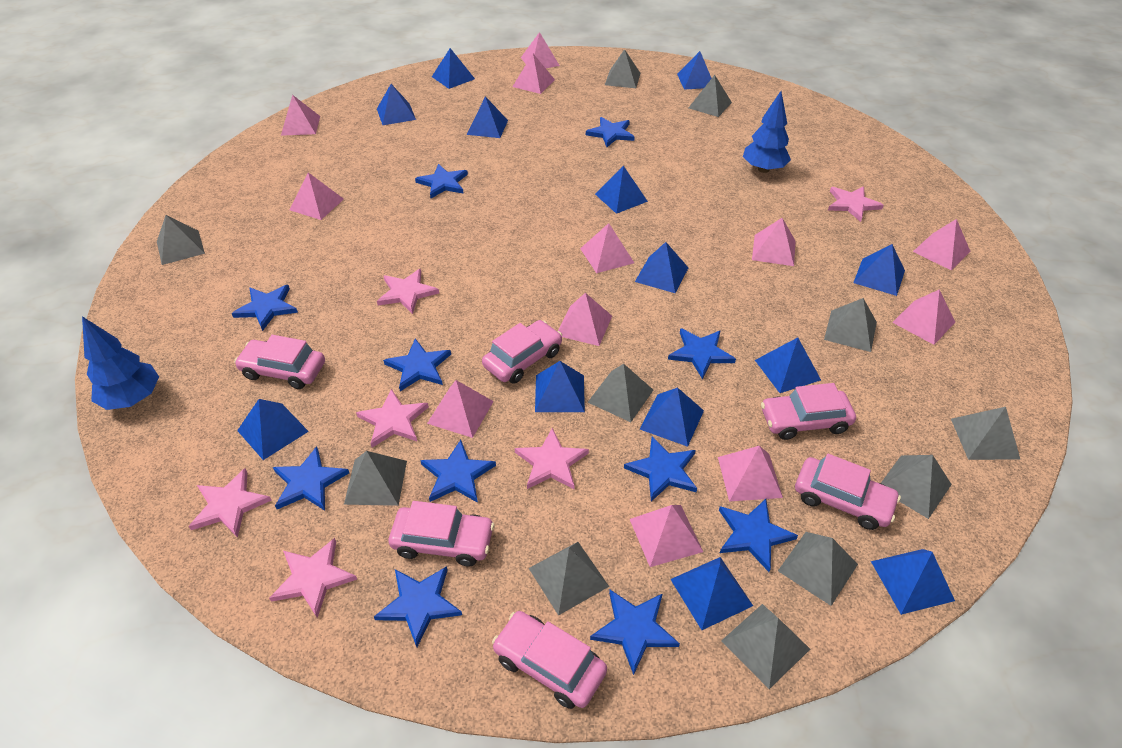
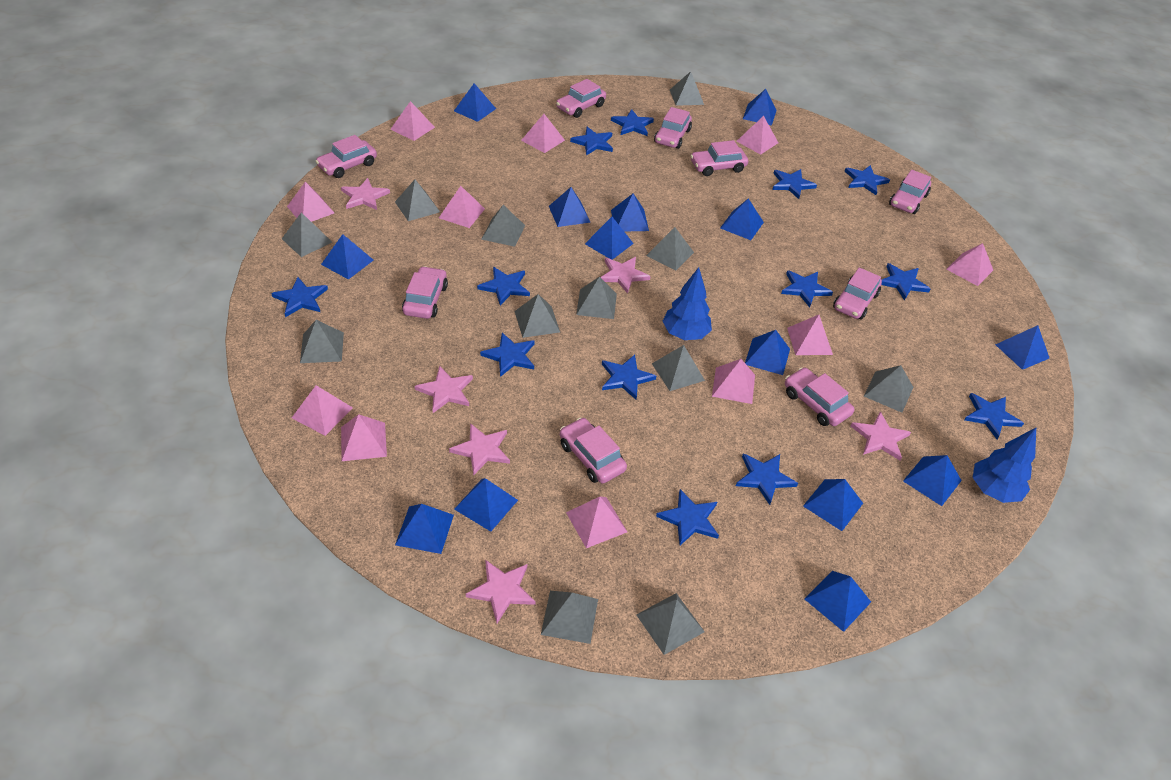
blue pyramid: 13 -> 14
blue star: 11 -> 13
grey pyramid: 11 -> 12
pink car: 6 -> 9
pink pyramid: 12 -> 11

